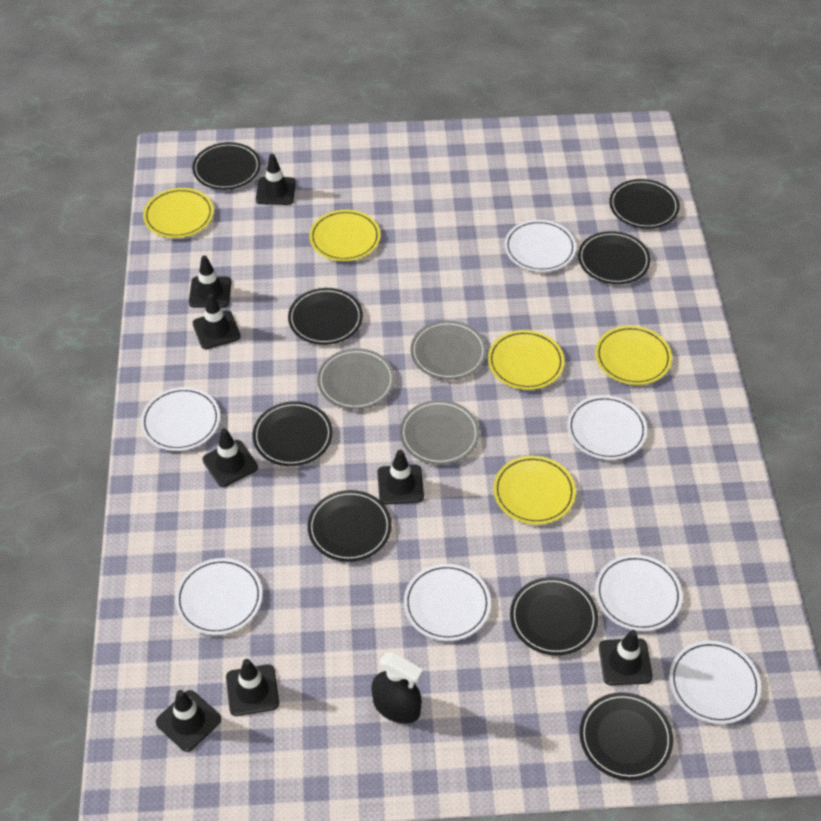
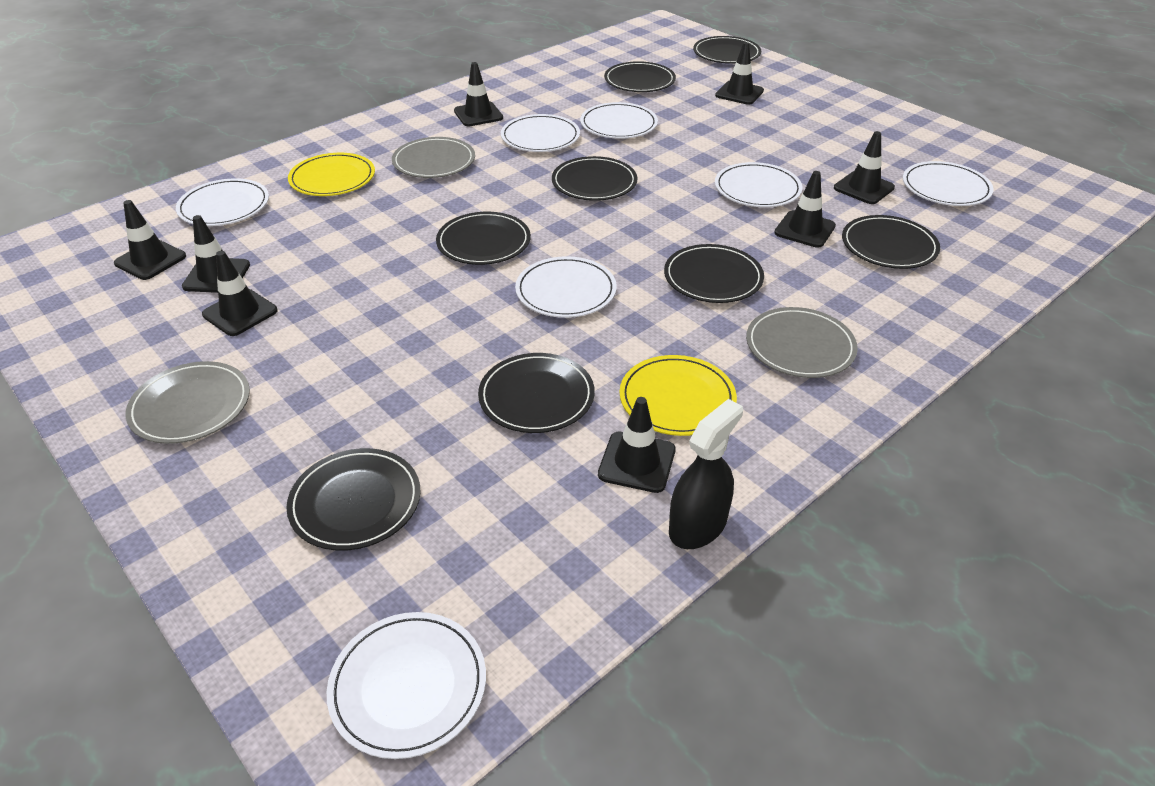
yellow plate: 5 -> 2

